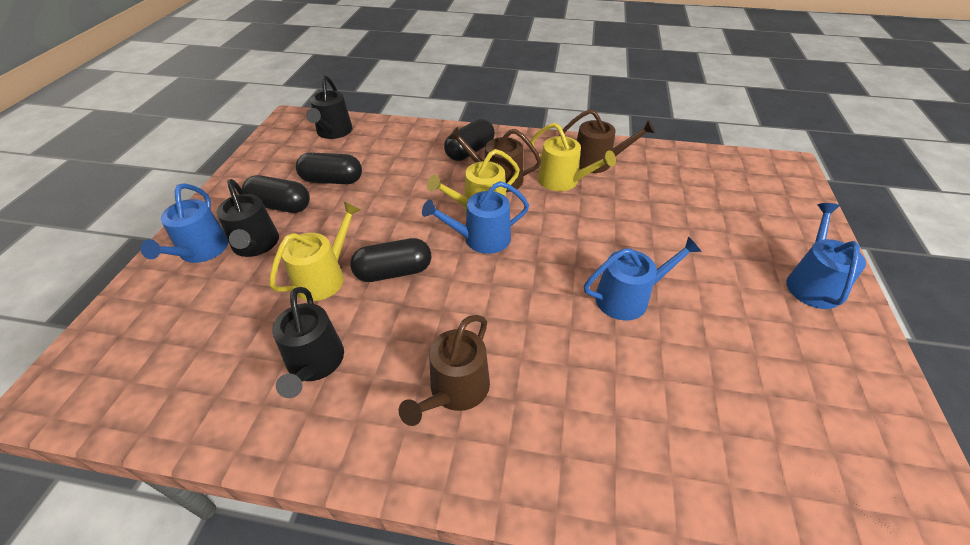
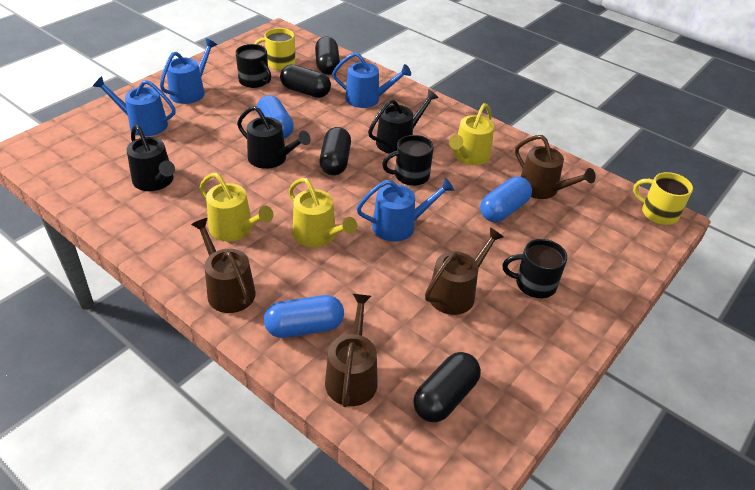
black mug: 0 -> 3
blue capsule: 0 -> 3
brown watering can: 3 -> 4
yellow mug: 0 -> 2

